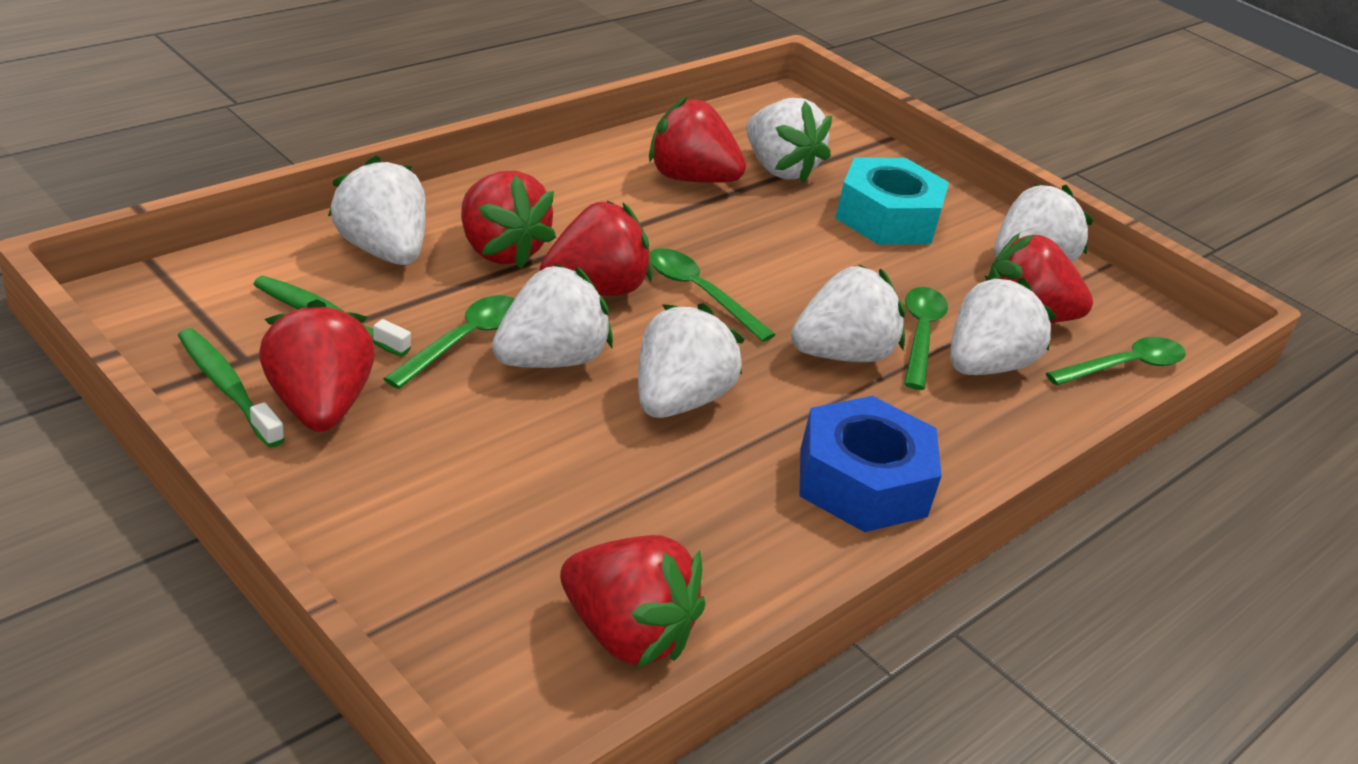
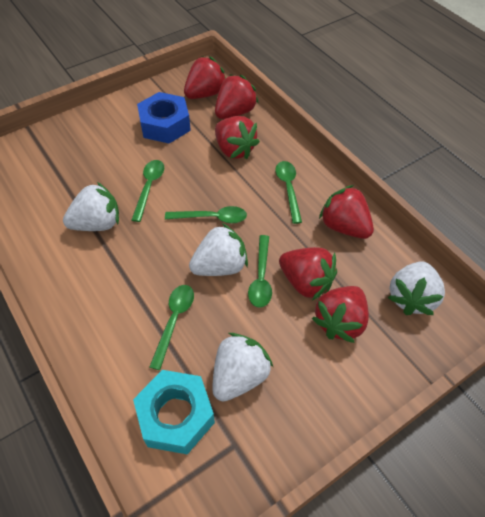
green spoon: 4 -> 5
green toothbrush: 2 -> 0
white strawberry: 7 -> 4

